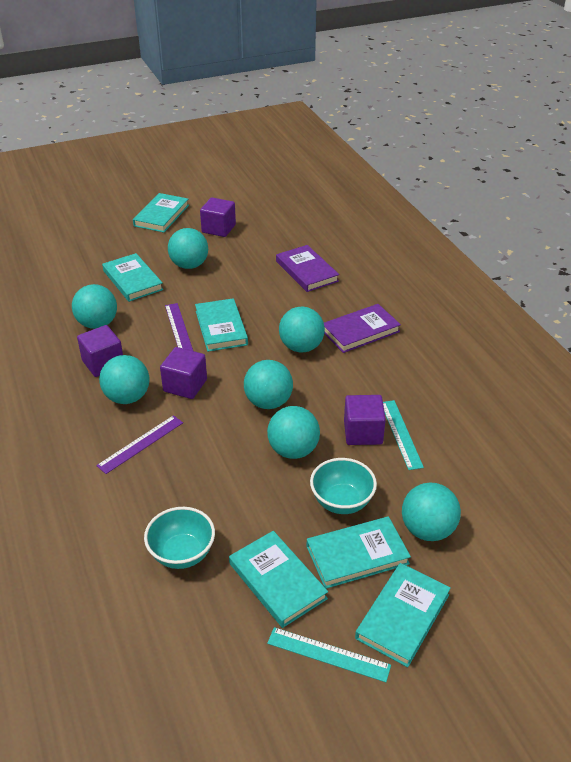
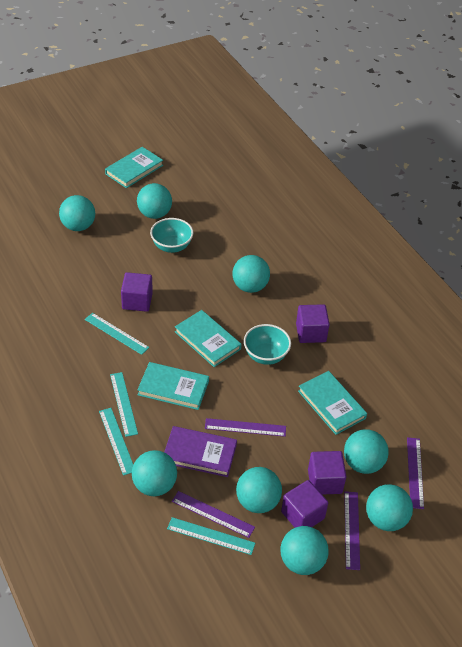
purple book: 2 -> 1
purple ruler: 2 -> 4
turquoise ball: 7 -> 8
turquoise book: 6 -> 4
turquoise ruler: 2 -> 4

